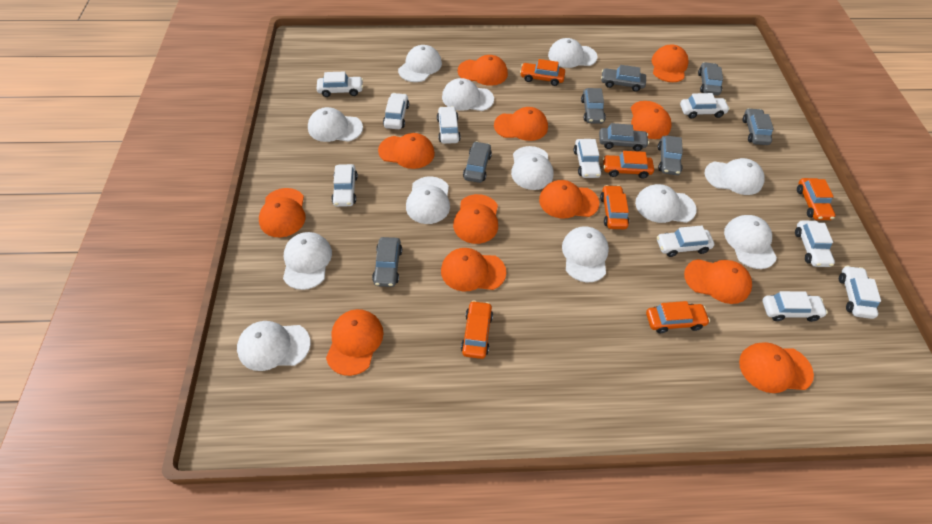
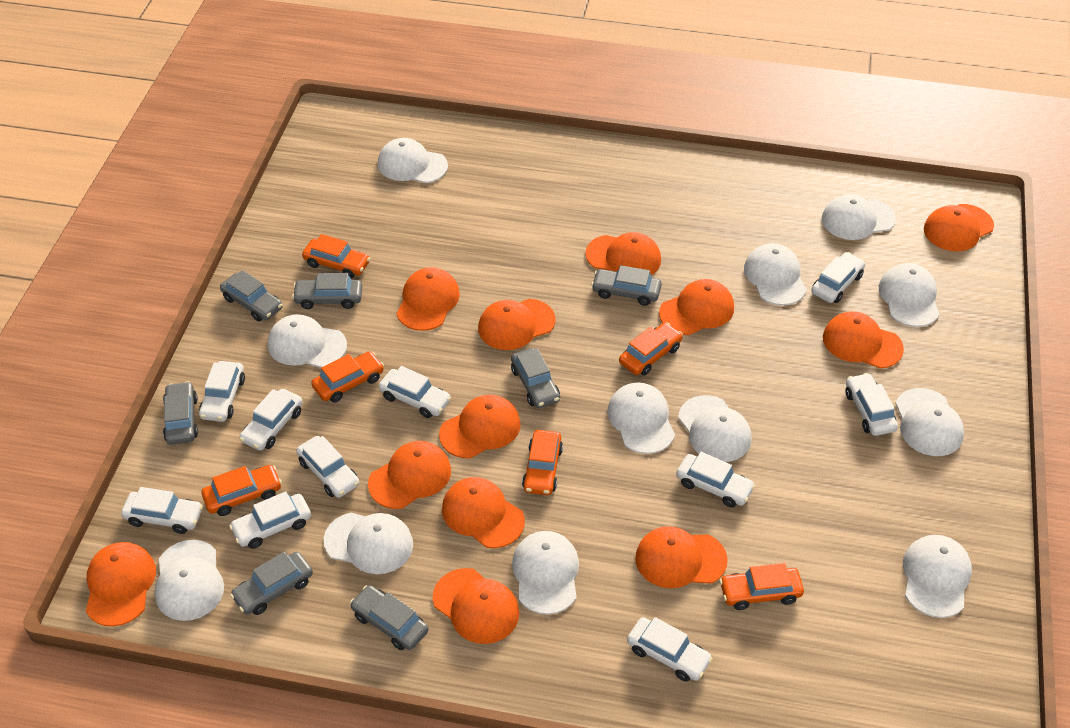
grey car: 8 -> 7

